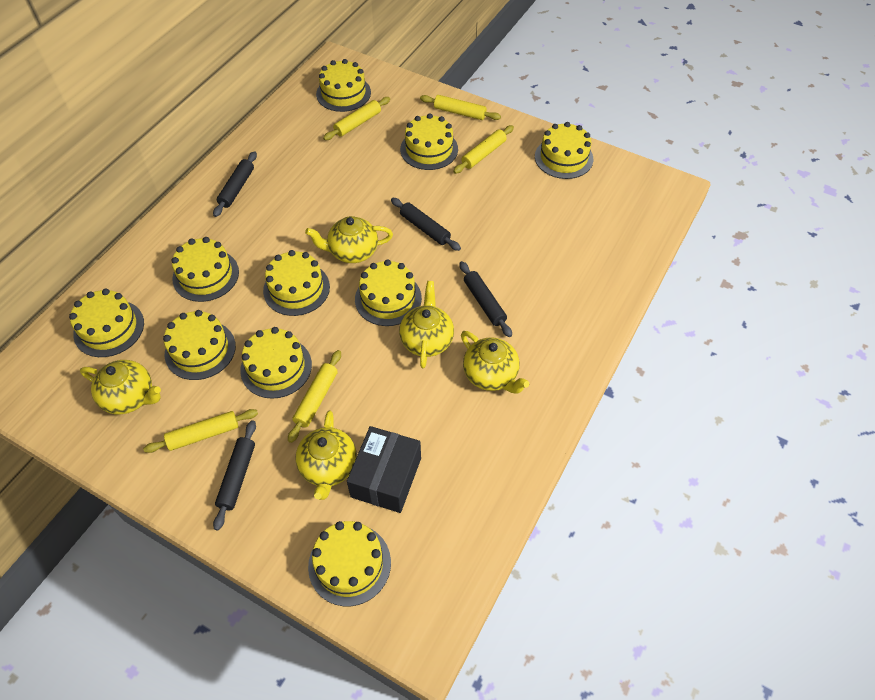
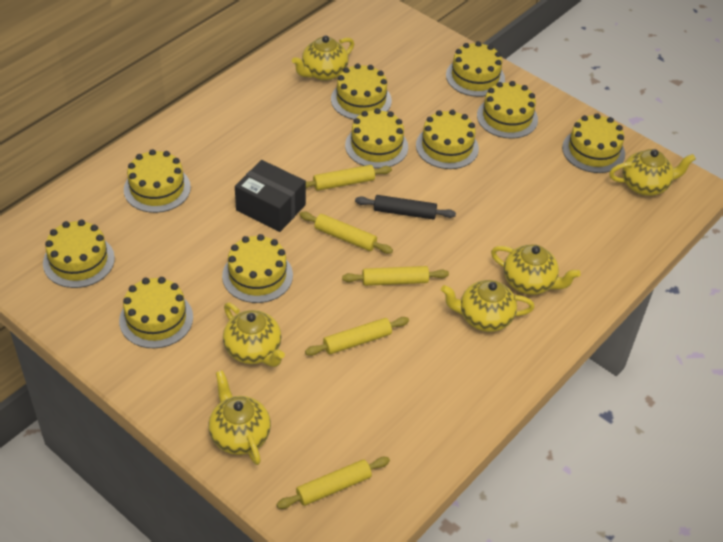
black rolling pin: 4 -> 1
yellow teapot: 5 -> 6

